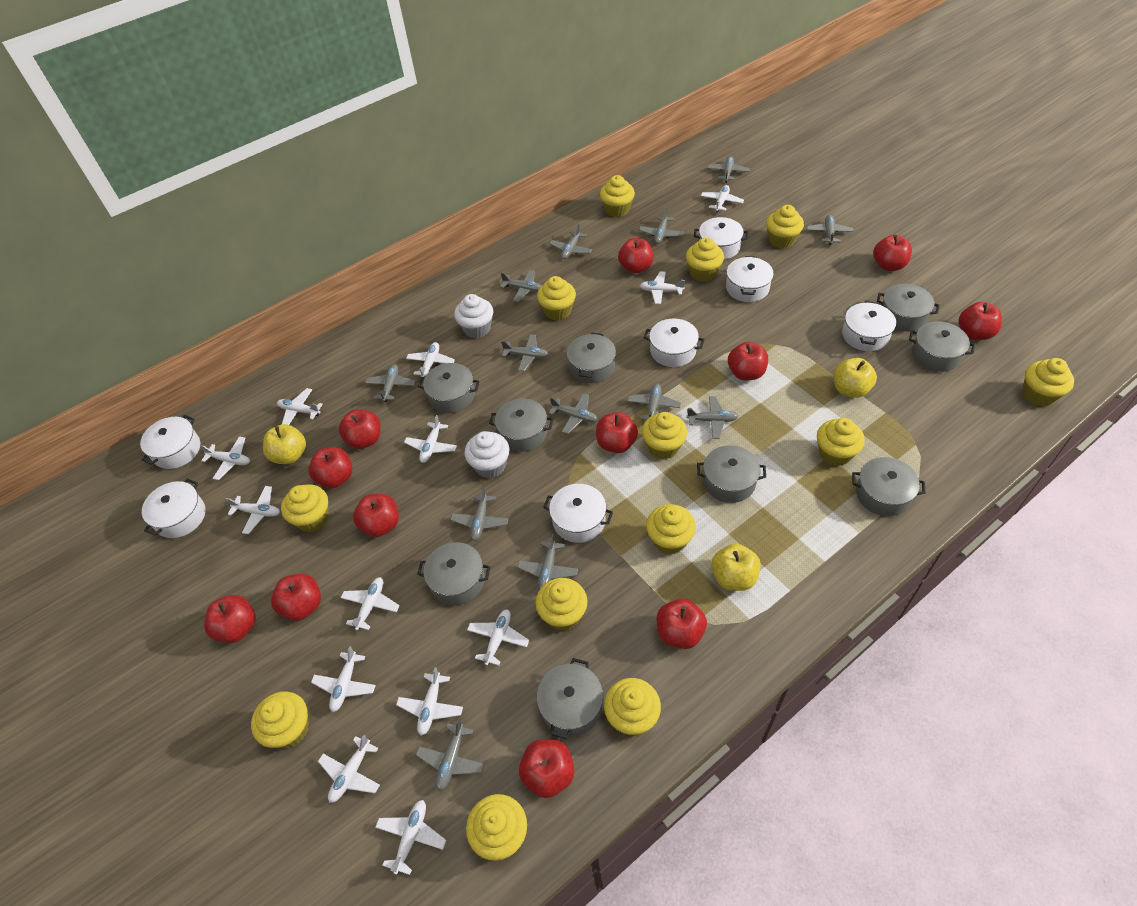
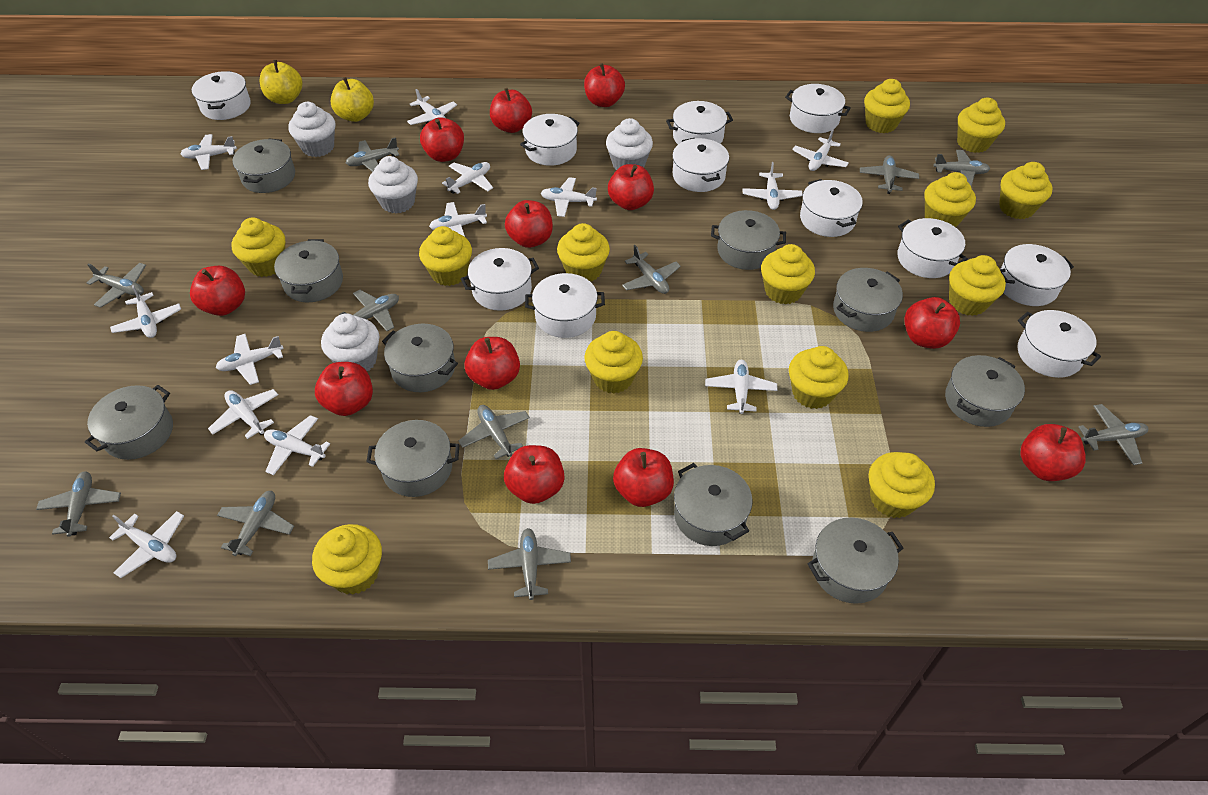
grey plane: 13 -> 11
grey pot: 9 -> 10
white cupcake: 2 -> 4
white pot: 7 -> 11
yellow apple: 3 -> 2

